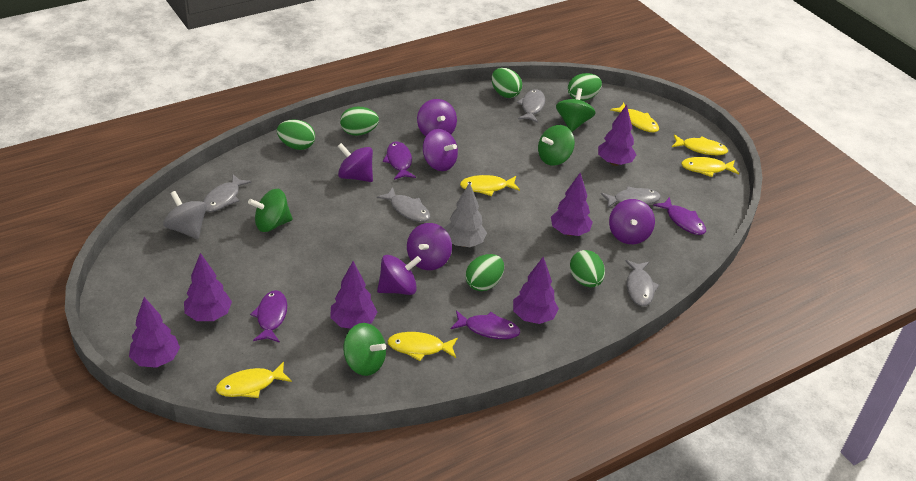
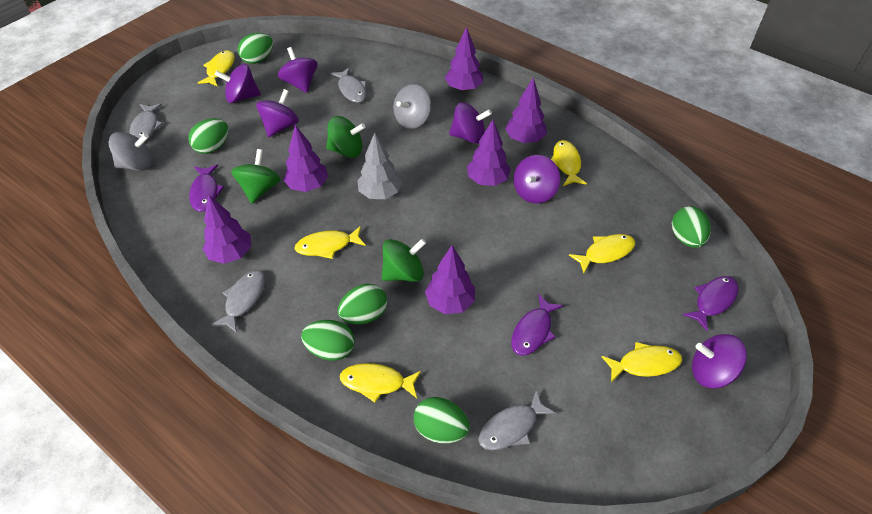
green spinning top: 4 -> 3
grey fish: 5 -> 4
grey spinning top: 1 -> 2
purple fish: 4 -> 3

